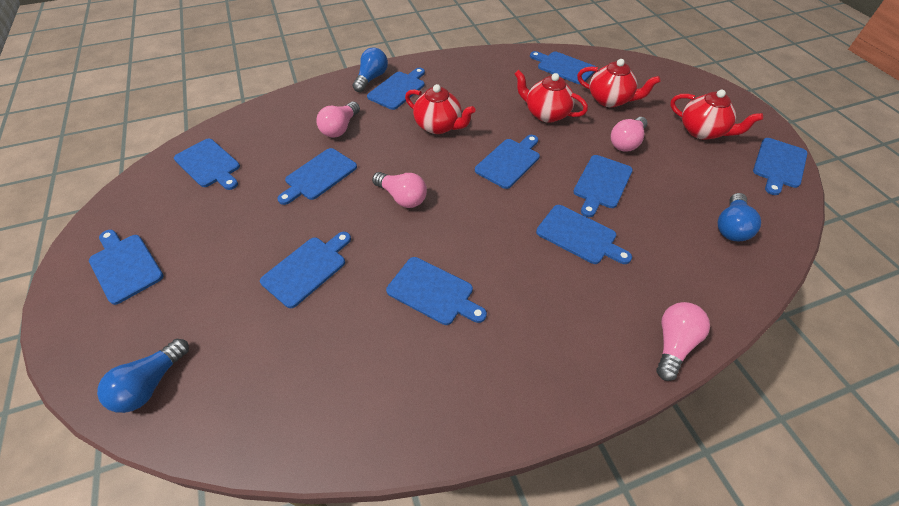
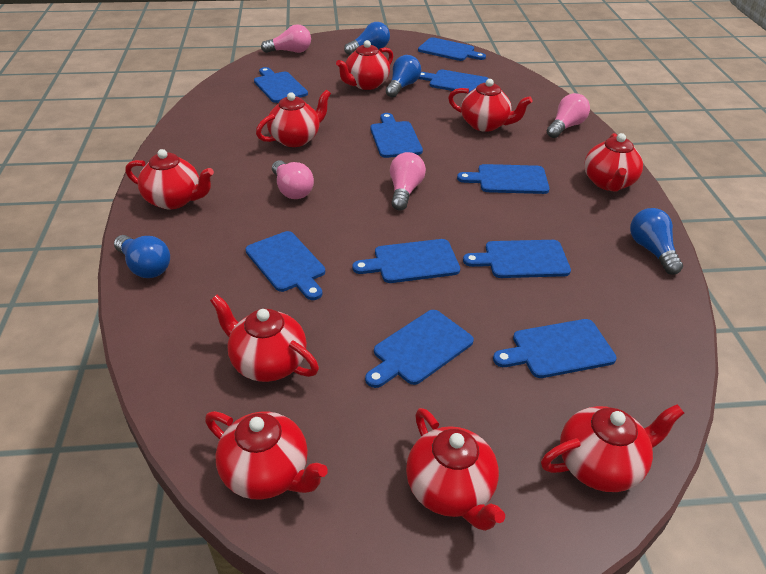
blue cutting board: 11 -> 10
blue light bulb: 3 -> 4
red teapot: 4 -> 9

